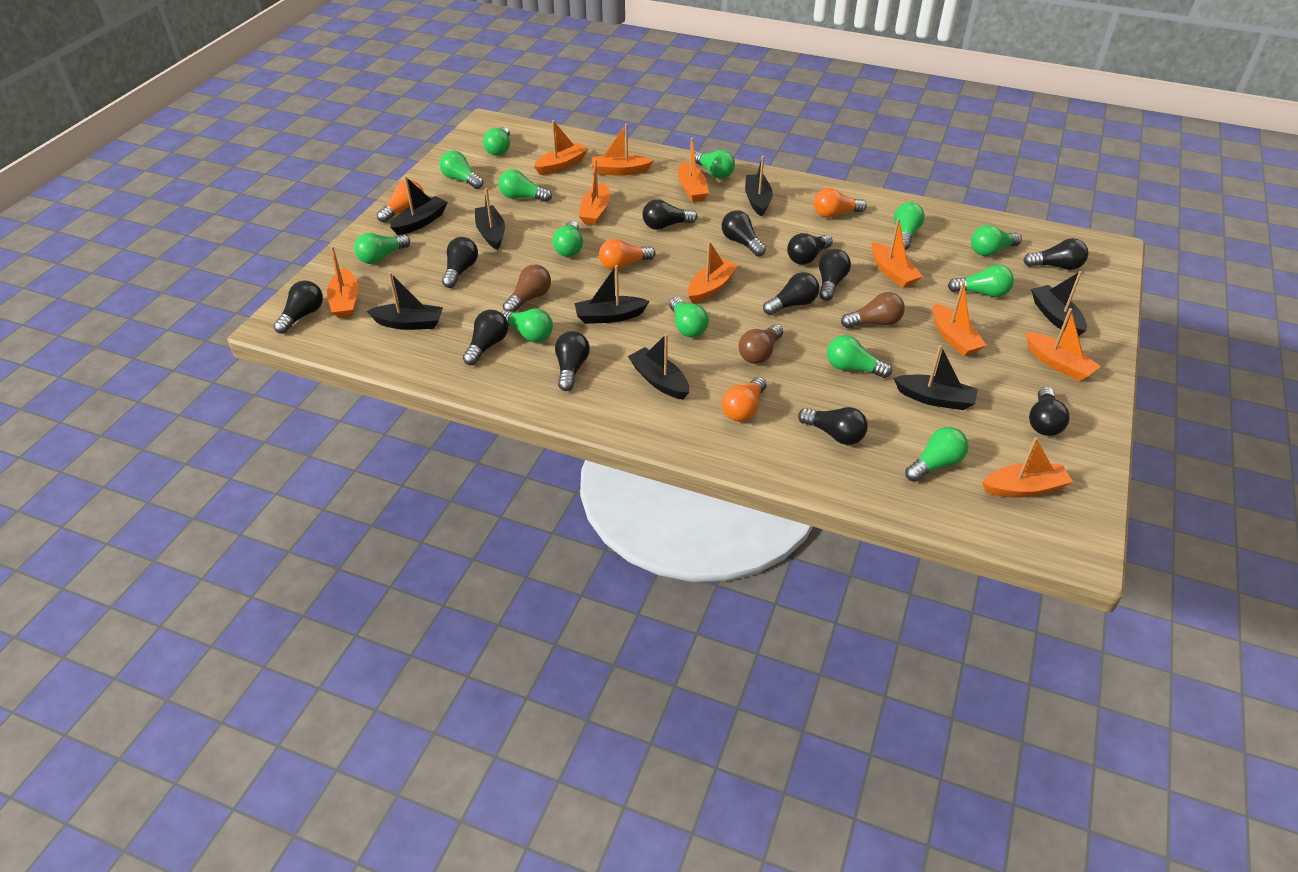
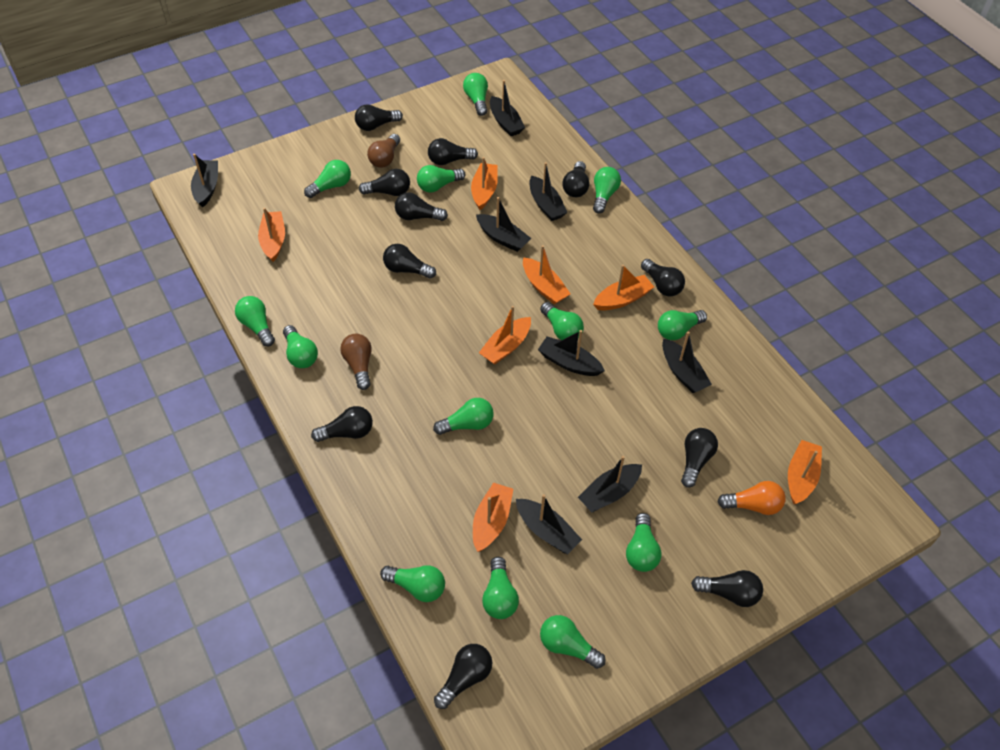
black light bulb: 12 -> 11
brown light bulb: 3 -> 2
orange boat: 10 -> 7
orange light bulb: 4 -> 1

